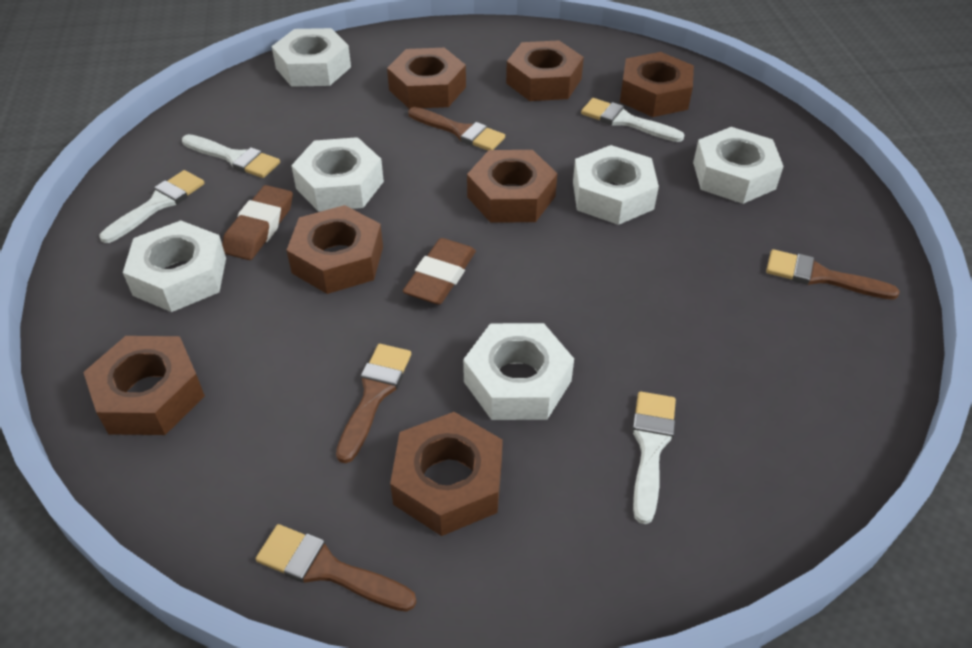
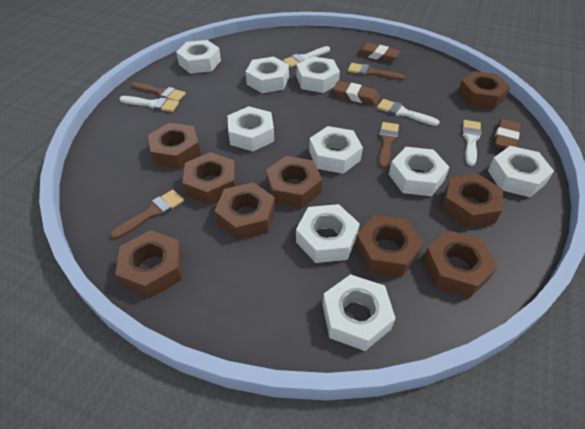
brown eraser: 2 -> 3
brown nut: 7 -> 9
white nut: 6 -> 9

